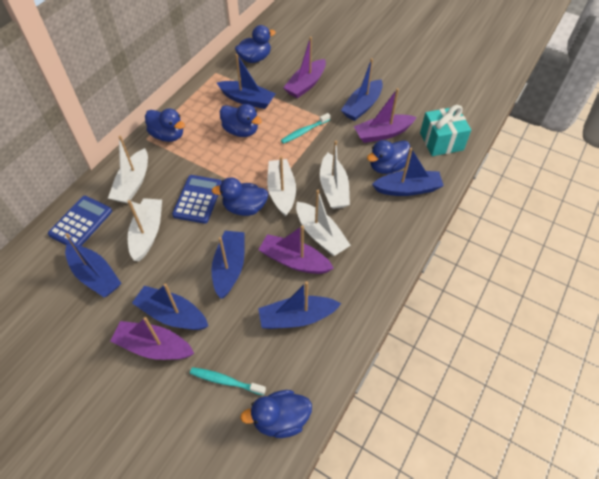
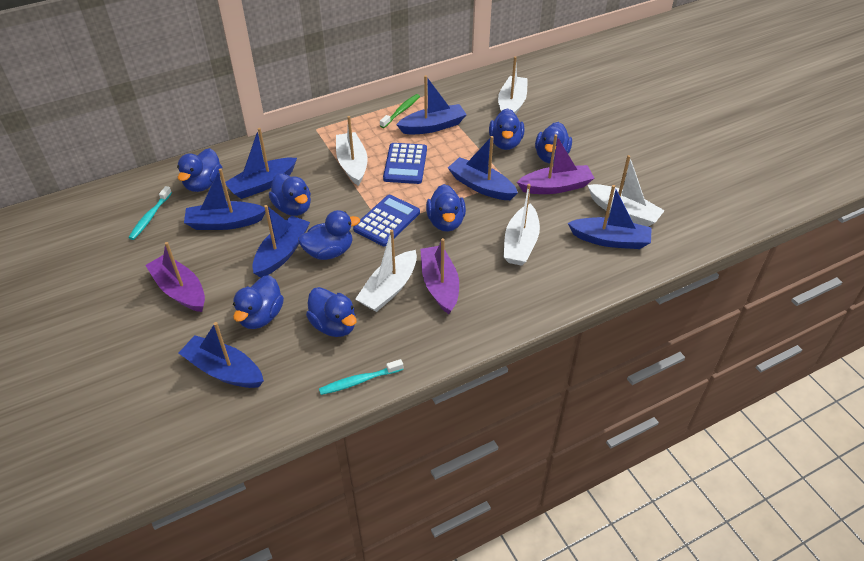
blue duck: 6 -> 8
green toothbrush: 0 -> 1
purple boat: 4 -> 3
turquoise gift: 1 -> 0

